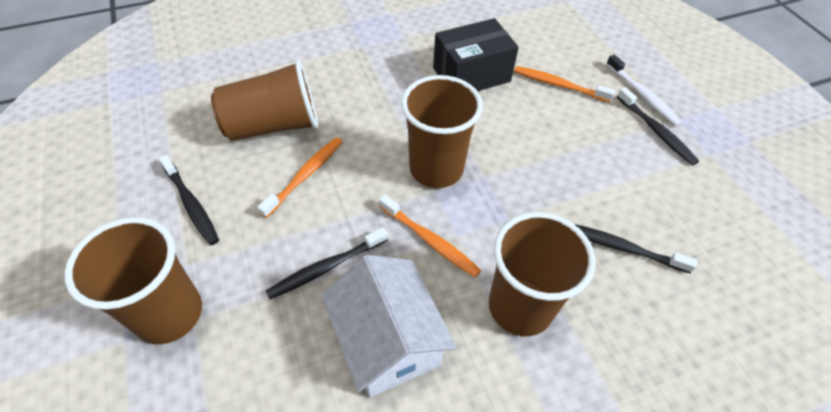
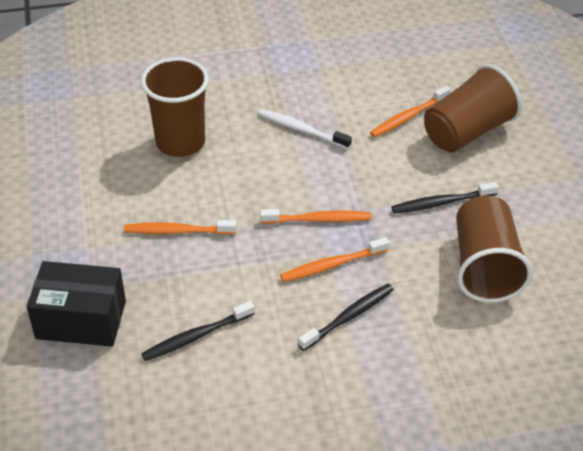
black toothbrush: 4 -> 3
brown cup: 4 -> 3
orange toothbrush: 3 -> 4
white house: 1 -> 0

